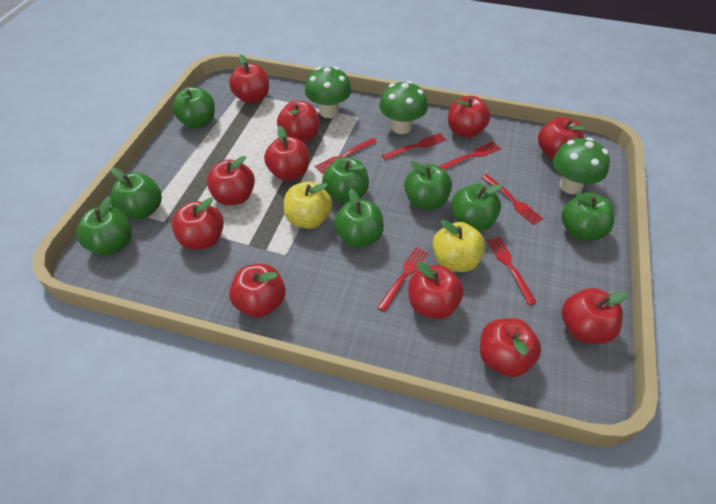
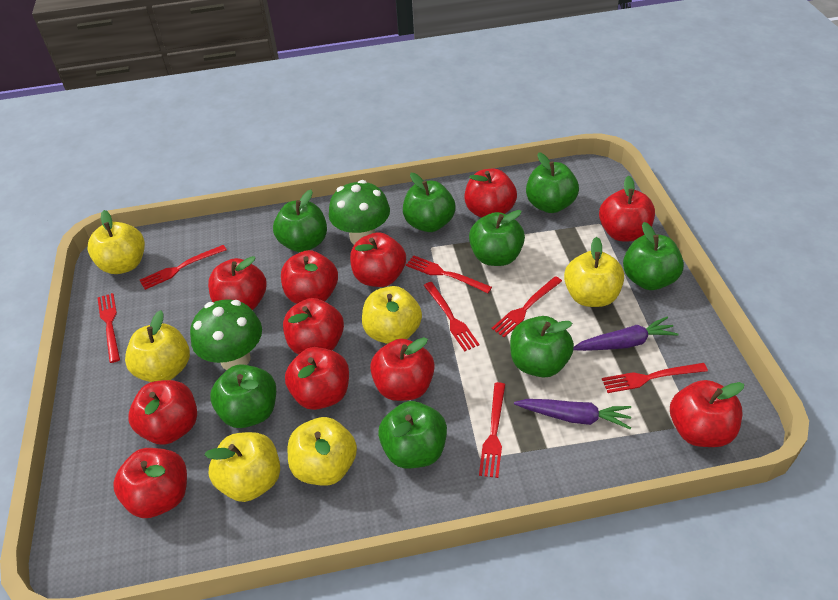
green mushroom: 3 -> 2
purple carrot: 0 -> 2
red fork: 6 -> 7
yellow apple: 2 -> 6

